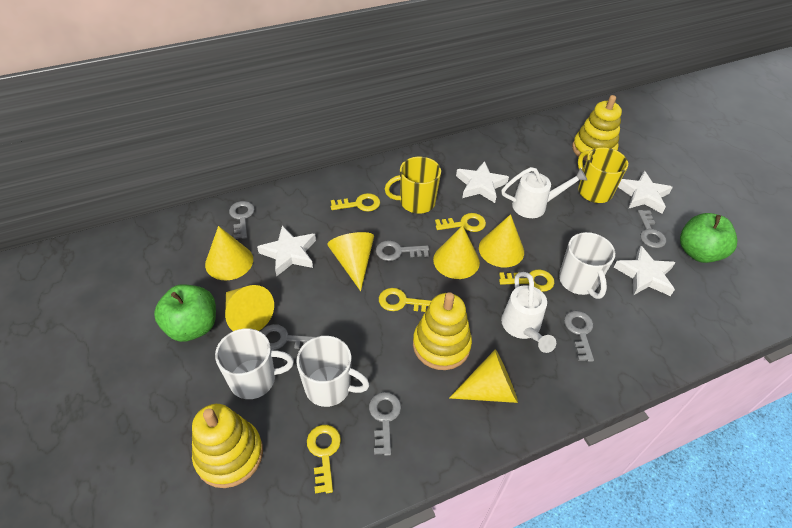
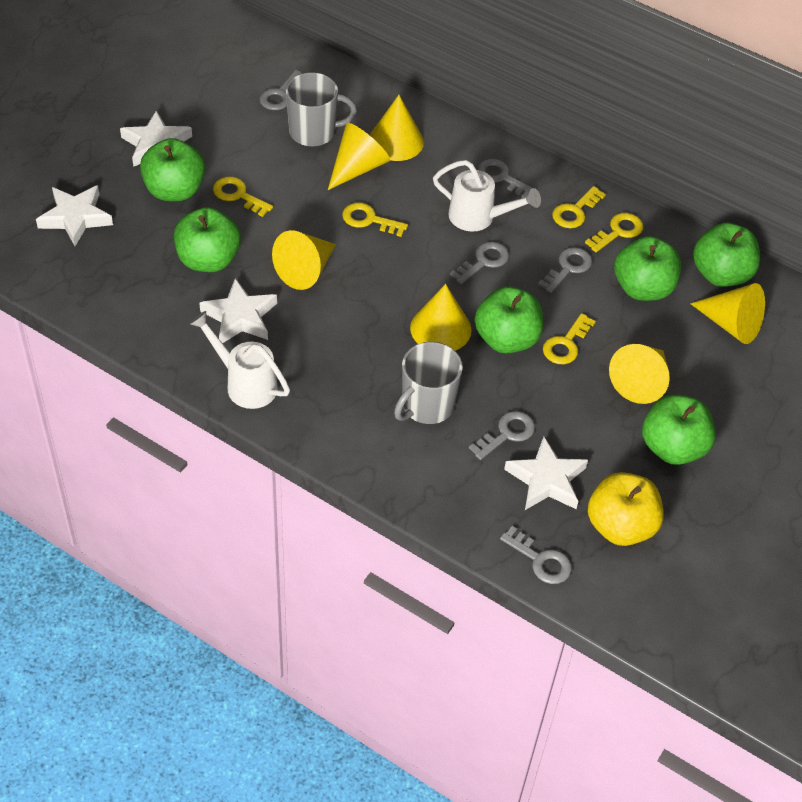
green apple: 2 -> 6
grey mug: 0 -> 2
white mug: 3 -> 0
yellow apple: 0 -> 1
yellow mug: 2 -> 0
yellow stacking toy: 3 -> 0

